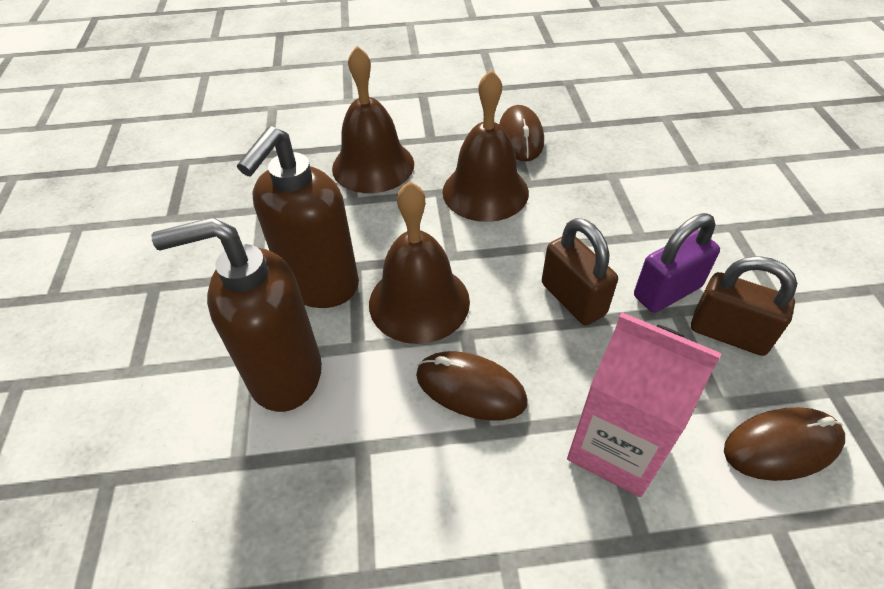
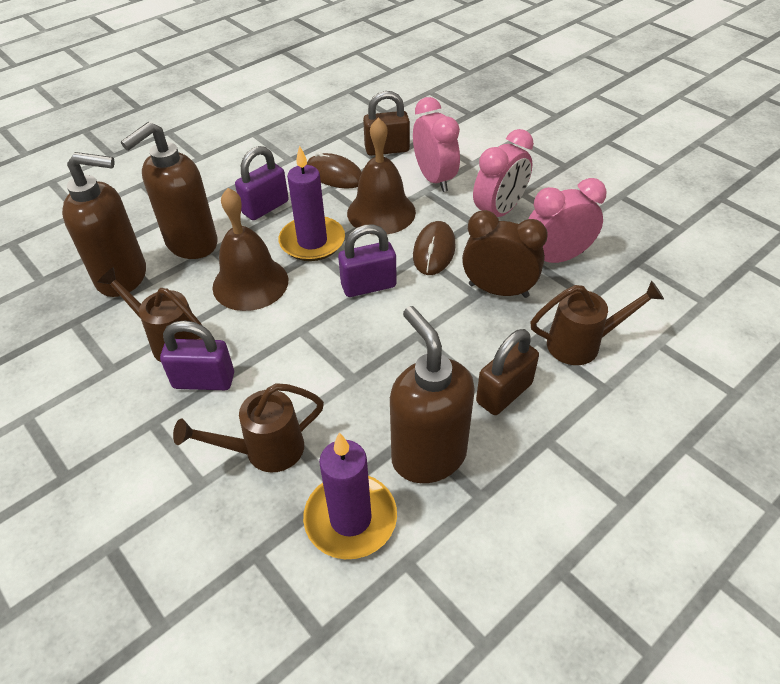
brown bell: 3 -> 2
brown clock: 0 -> 1
brown mouse: 3 -> 2
brown soap dispenser: 2 -> 3
brown watering can: 0 -> 3
pink carton: 1 -> 0
pink clock: 0 -> 3
purple candle: 0 -> 2
purple padlock: 1 -> 3

